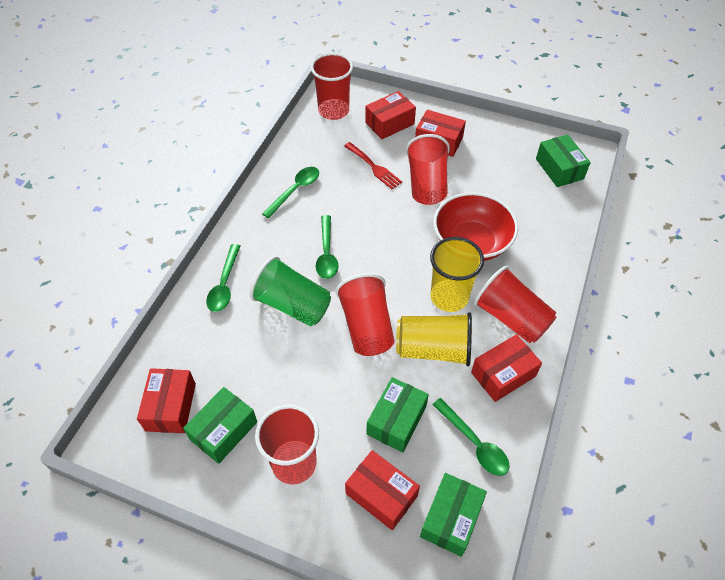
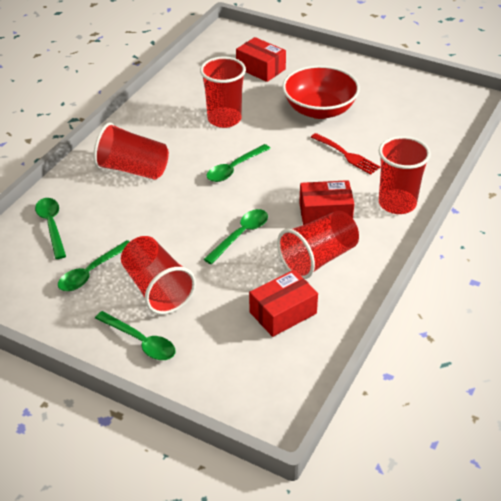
green box: 4 -> 0
green cup: 1 -> 0
green spoon: 4 -> 5
red box: 5 -> 3
yellow cup: 2 -> 0

